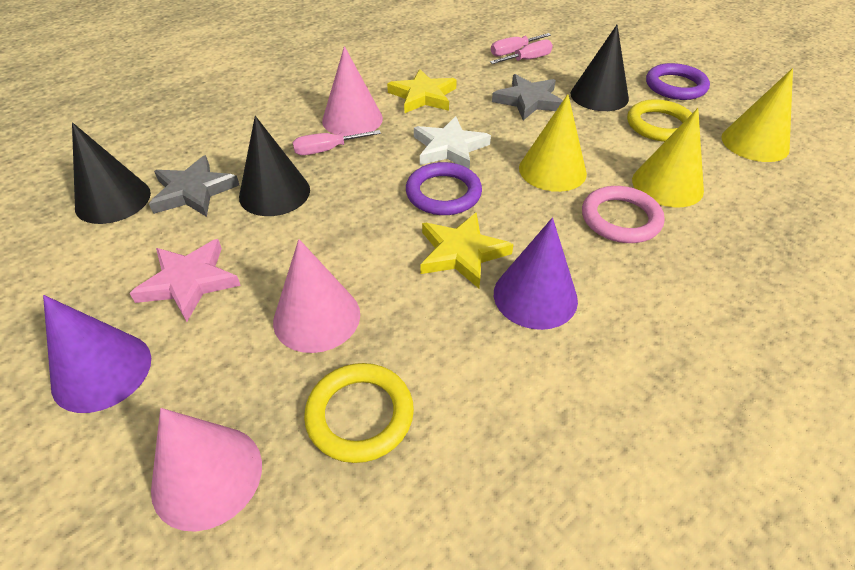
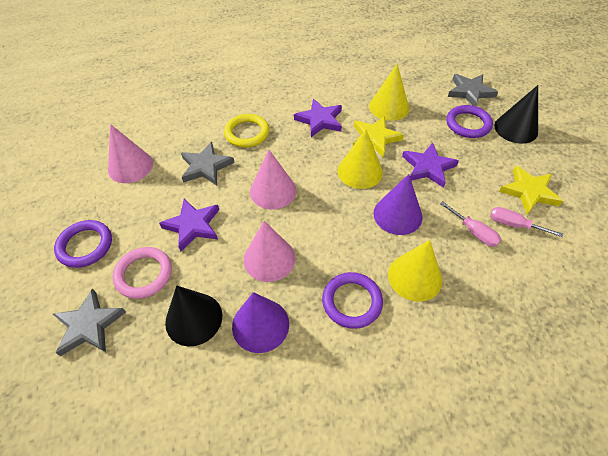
black cone: 3 -> 2
grey star: 2 -> 3
pink screwdriver: 3 -> 2
pink star: 1 -> 0
purple ring: 2 -> 3
purple star: 0 -> 3
white star: 1 -> 0
yellow ring: 2 -> 1

